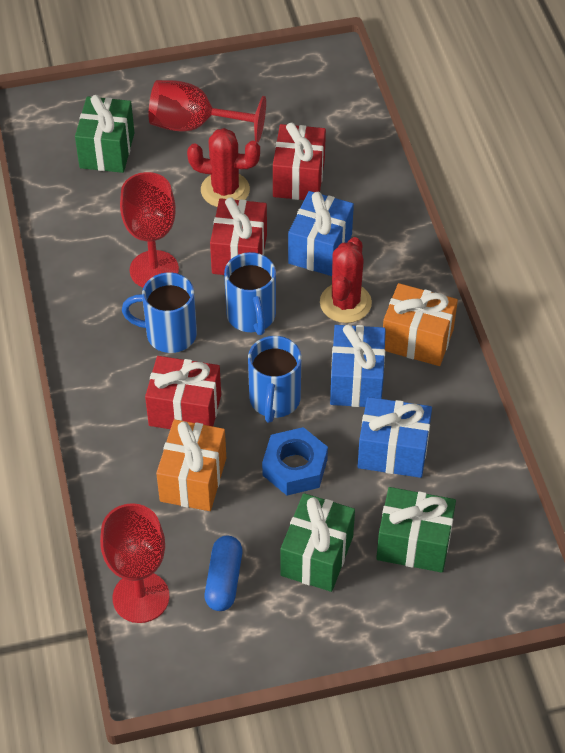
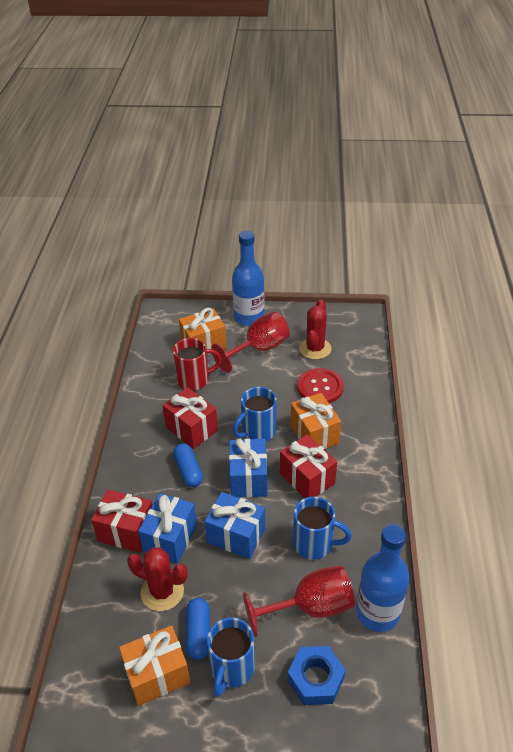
blue bottle: 0 -> 2
blue capsule: 1 -> 2
green gift: 3 -> 0
orange gift: 2 -> 3
red button: 0 -> 1
red goblet: 3 -> 2
red mug: 0 -> 1

